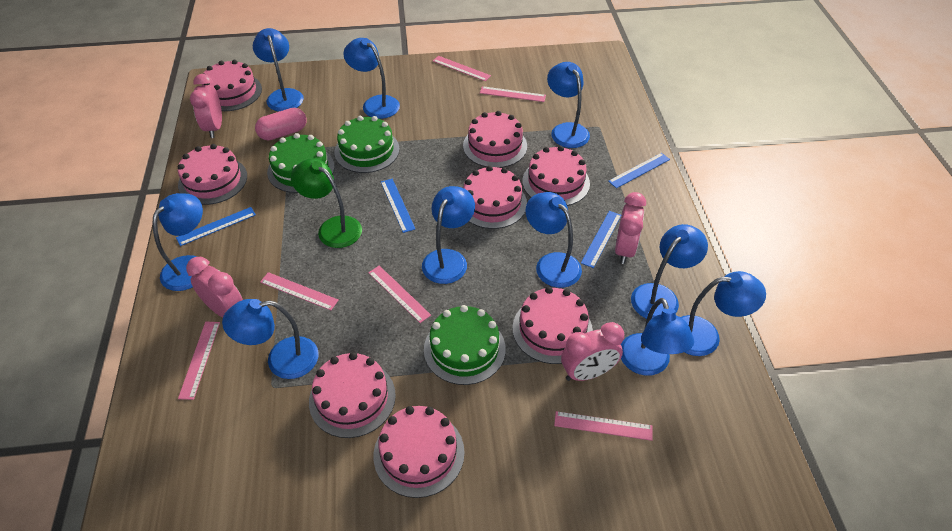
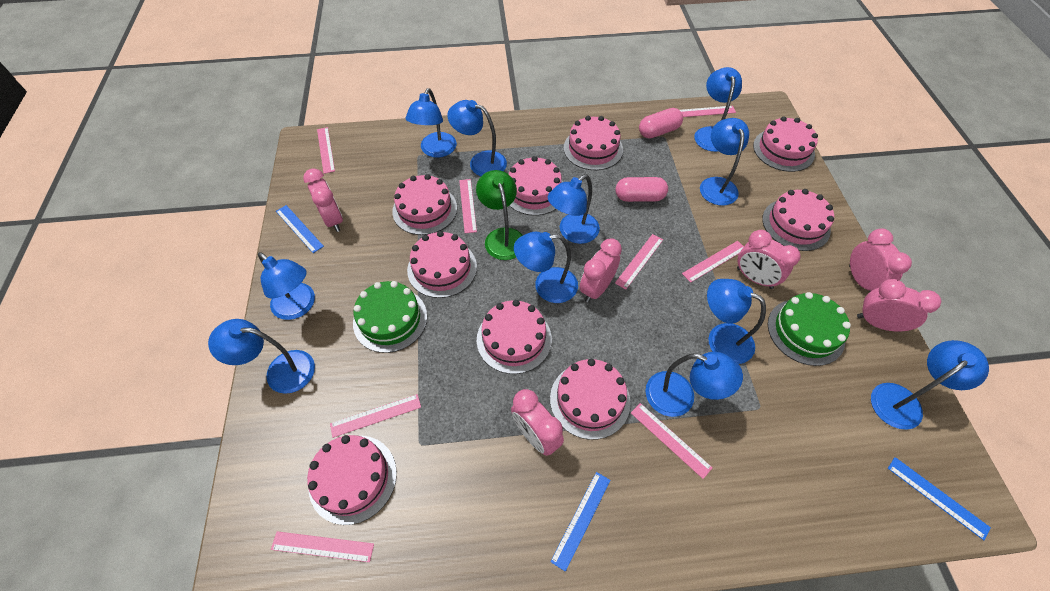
blue lamp: 10 -> 11
blue ruler: 4 -> 3
green cake: 3 -> 2
pink cake: 8 -> 9
pink capsule: 1 -> 2
pink clock: 4 -> 6
pink ruler: 6 -> 8

